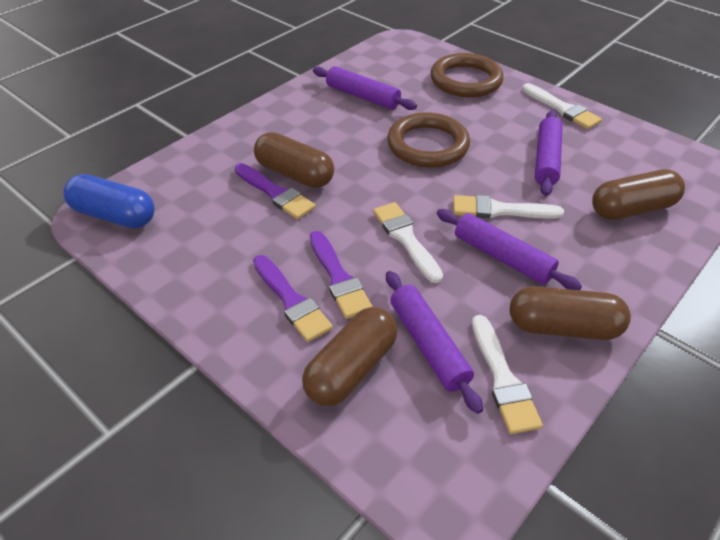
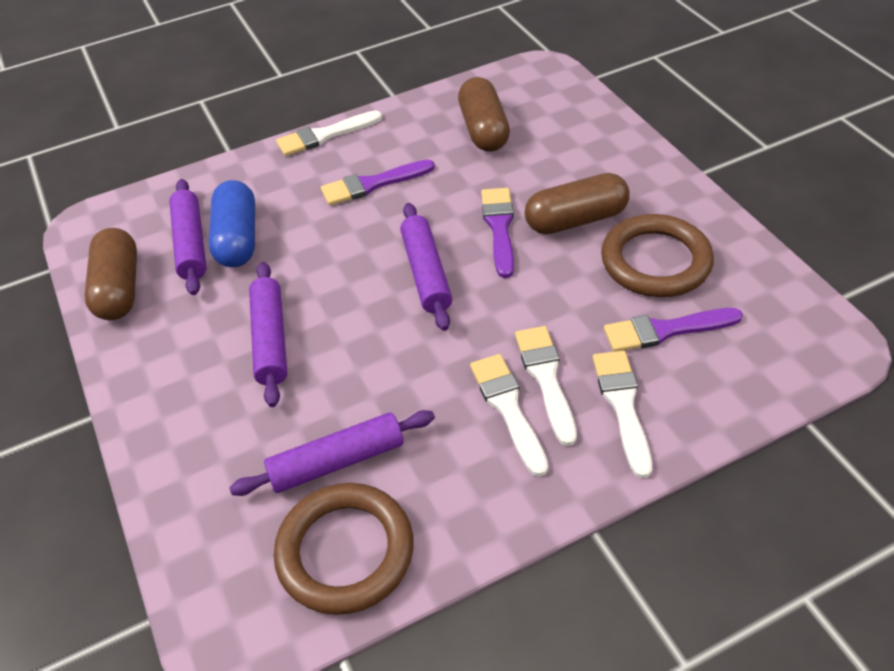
brown capsule: 4 -> 3

